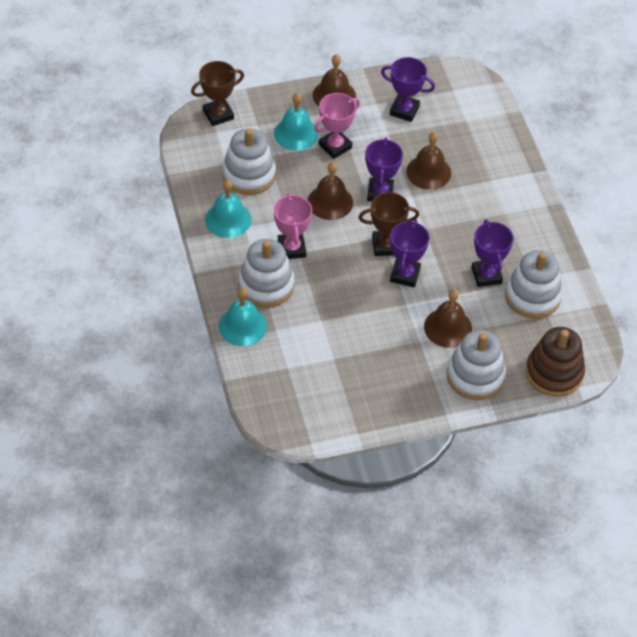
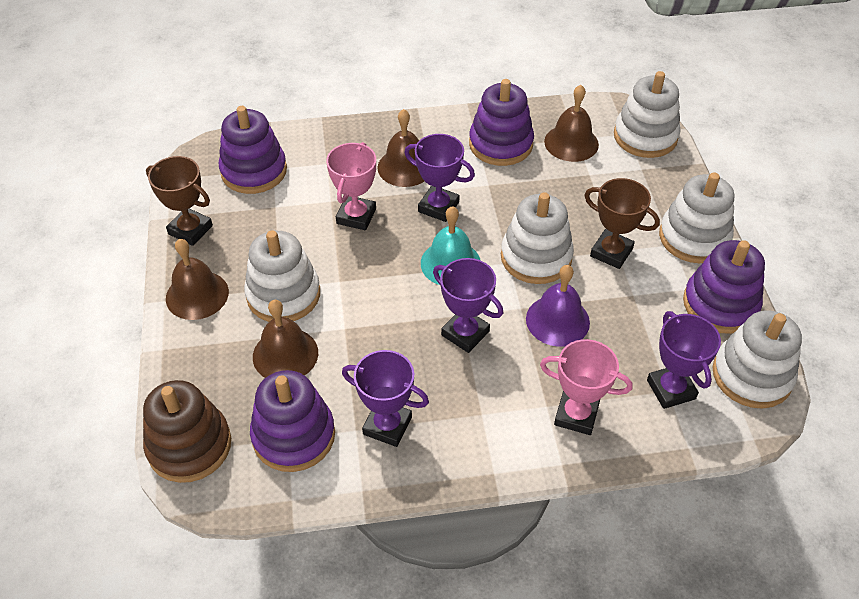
purple bell: 0 -> 1
purple stacking toy: 0 -> 4
turquoise bell: 3 -> 1
white stacking toy: 4 -> 5

